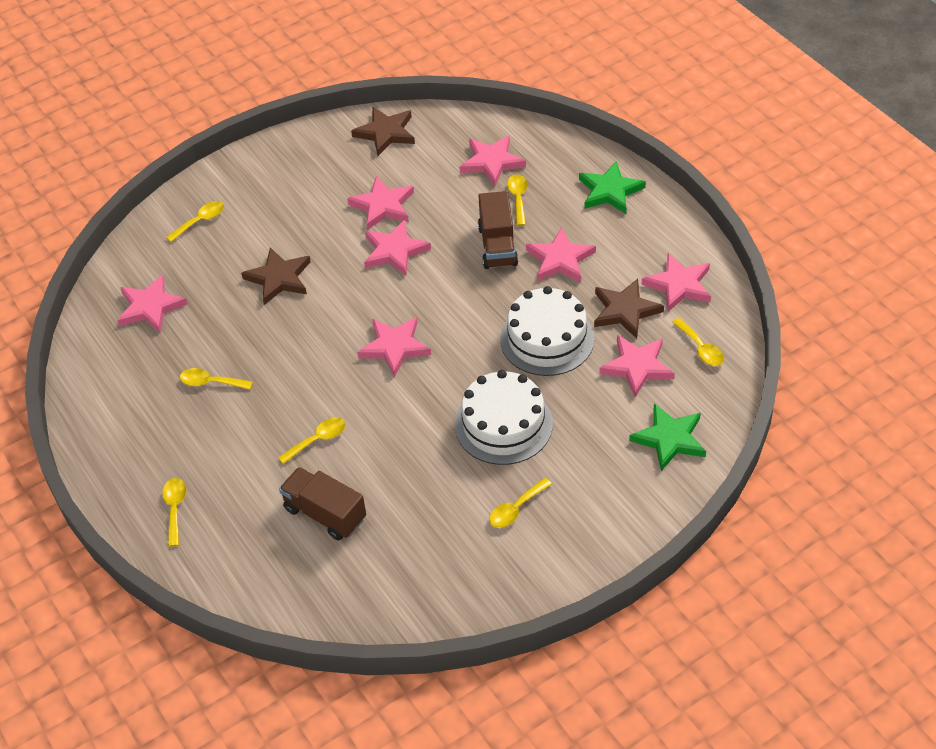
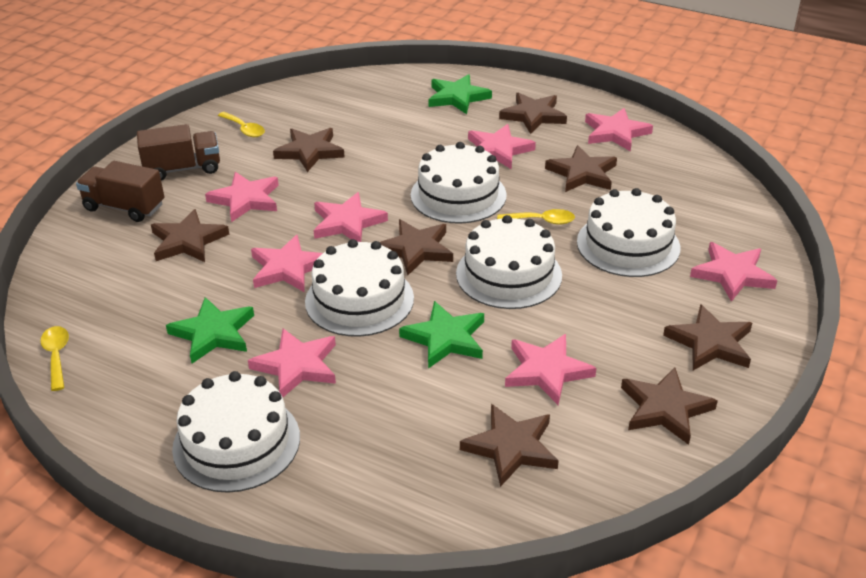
brown star: 3 -> 8
green star: 2 -> 3
white cake: 2 -> 5
yellow spoon: 7 -> 3

